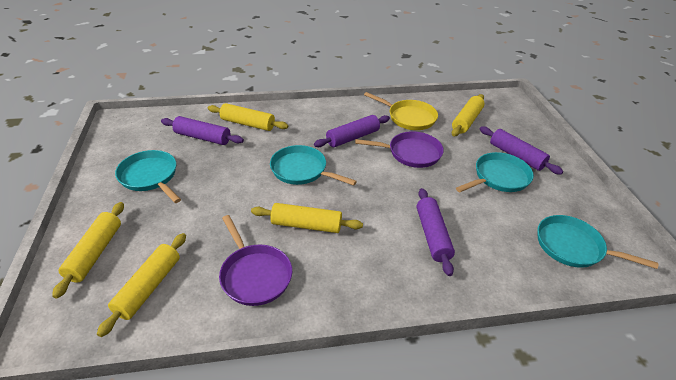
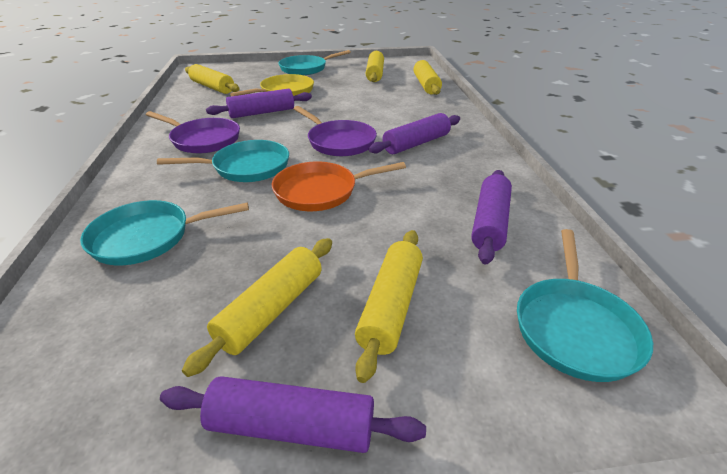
orange pan: 0 -> 1

